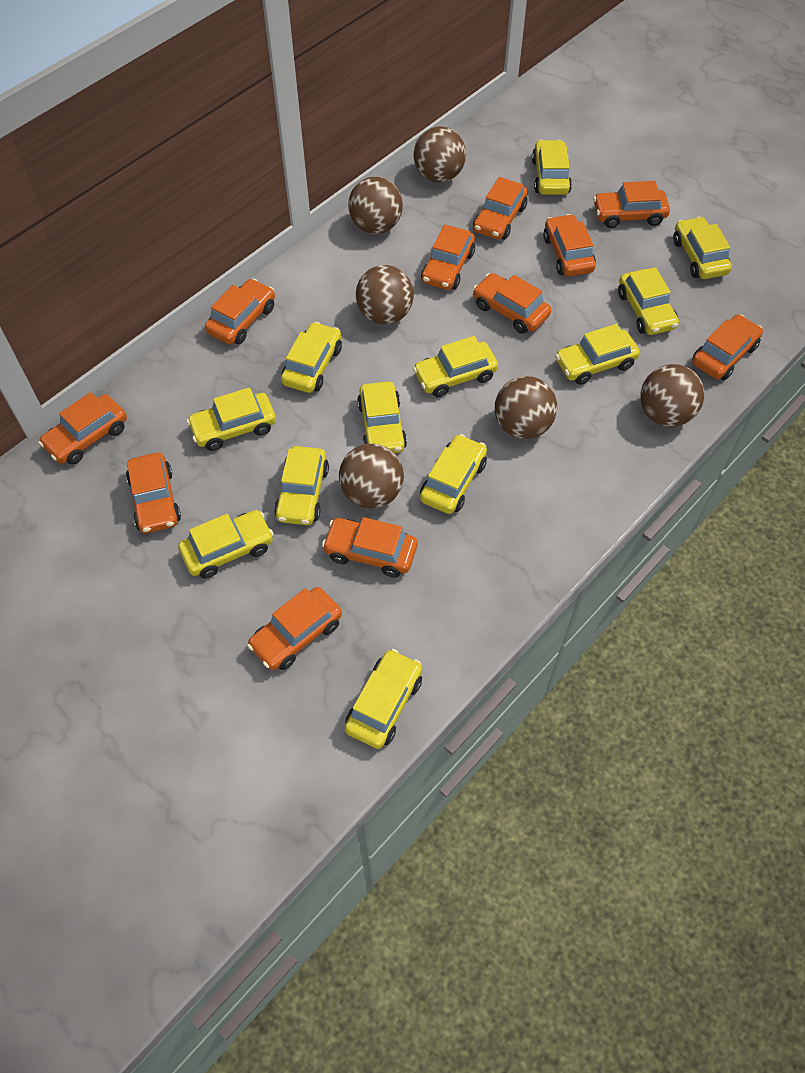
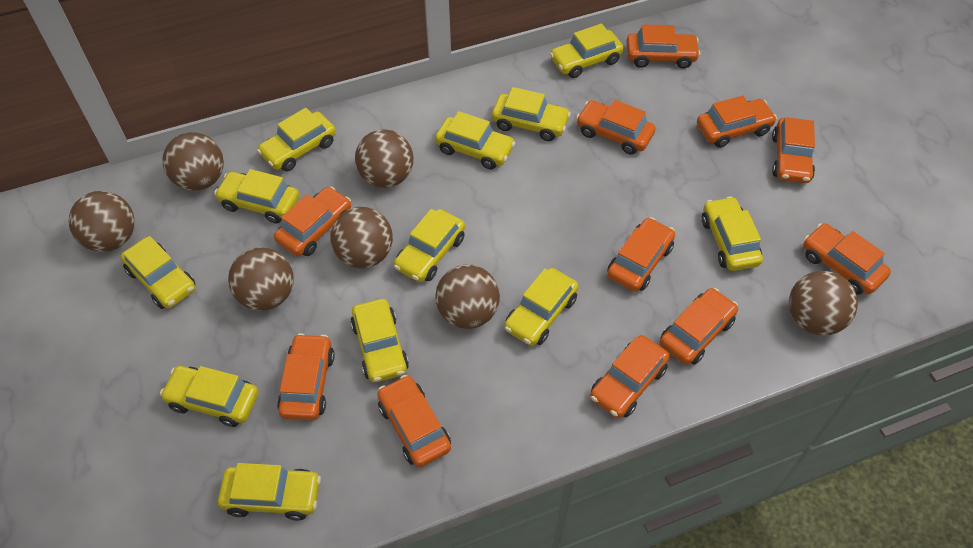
brown ball: 6 -> 7

